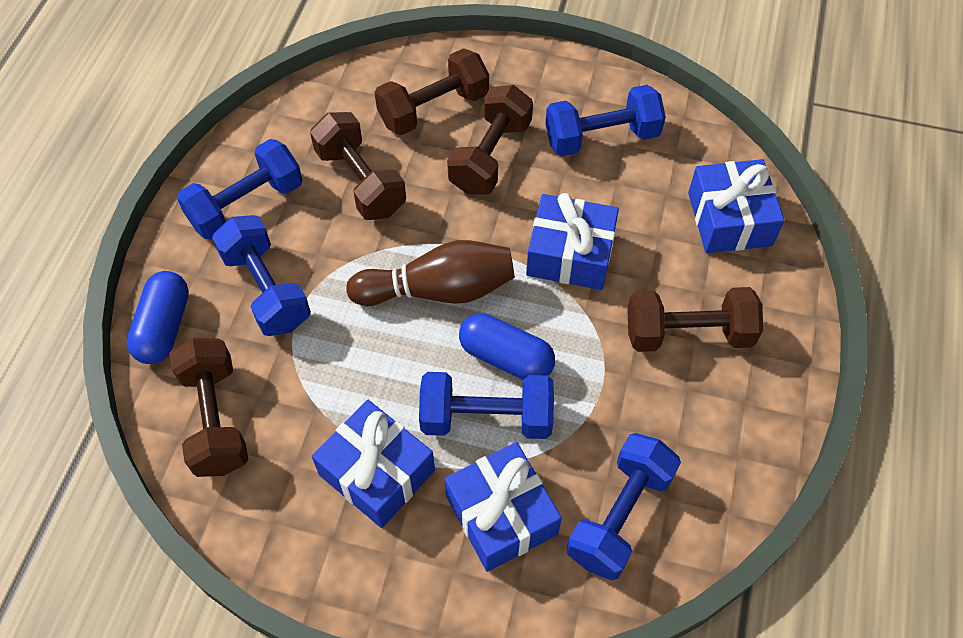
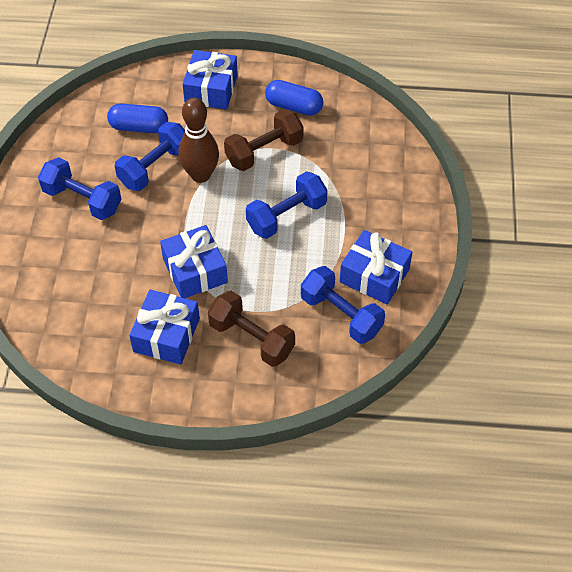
blue dumbbell: 5 -> 4
brown dumbbell: 5 -> 2

